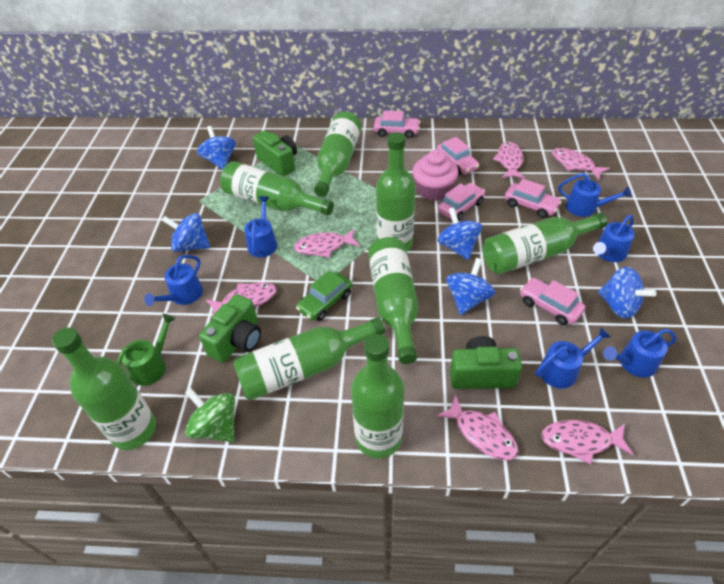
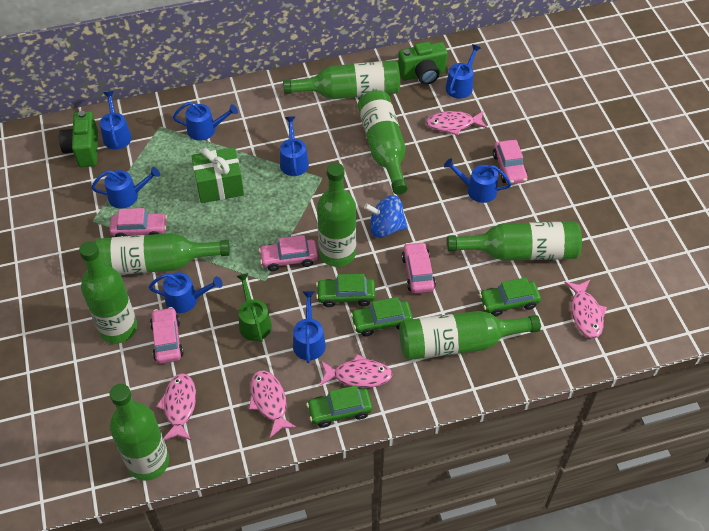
blue spinning top: 5 -> 1
blue watering can: 6 -> 8
green camera: 3 -> 2
green car: 1 -> 4
green gift: 0 -> 1
green spinning top: 1 -> 0
pink cupcake: 1 -> 0
pink fish: 6 -> 5

